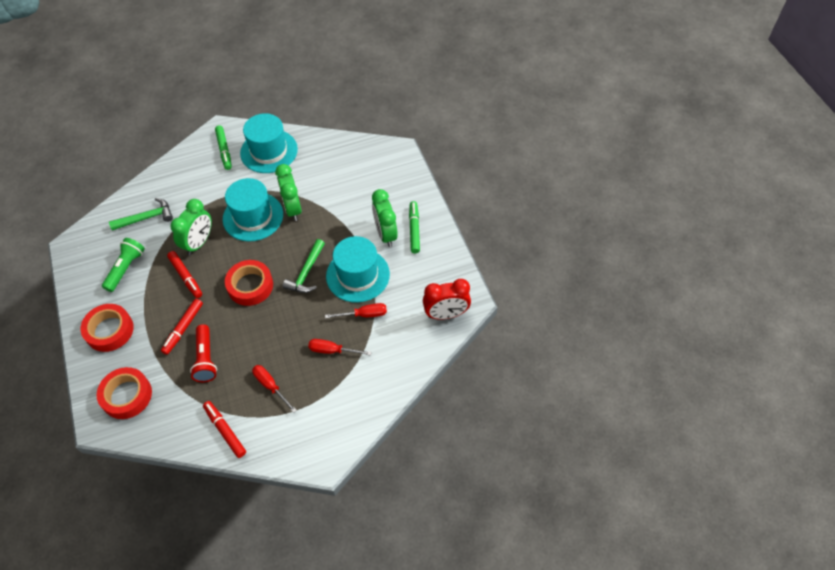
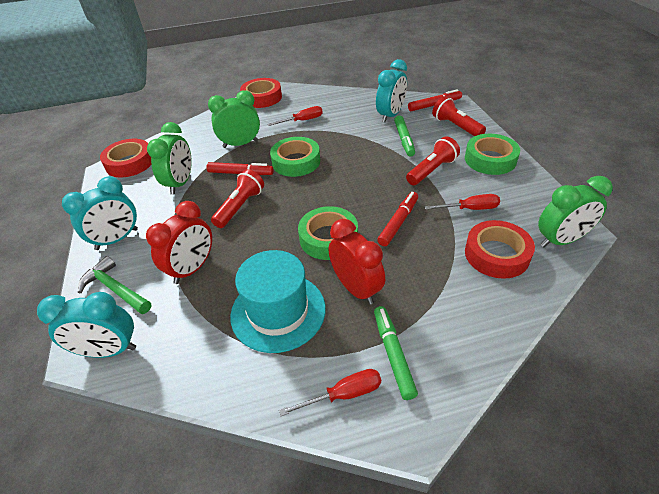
green flashlight: 1 -> 0
green hammer: 2 -> 1
green tape: 0 -> 3
red clock: 1 -> 2
red flashlight: 1 -> 3
turquoise clock: 0 -> 3
turquoise hat: 3 -> 1

